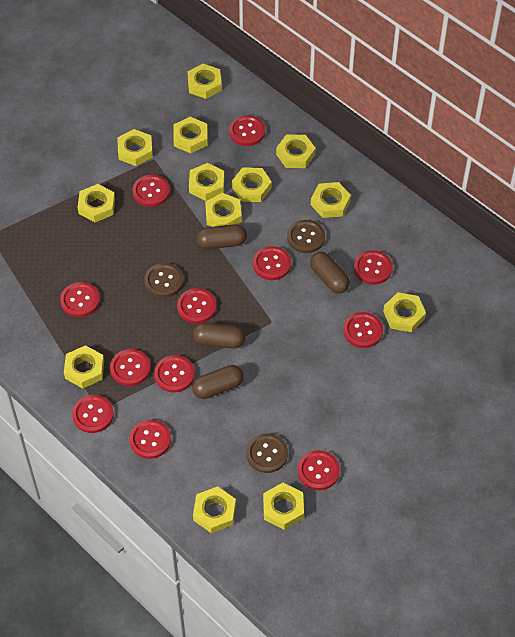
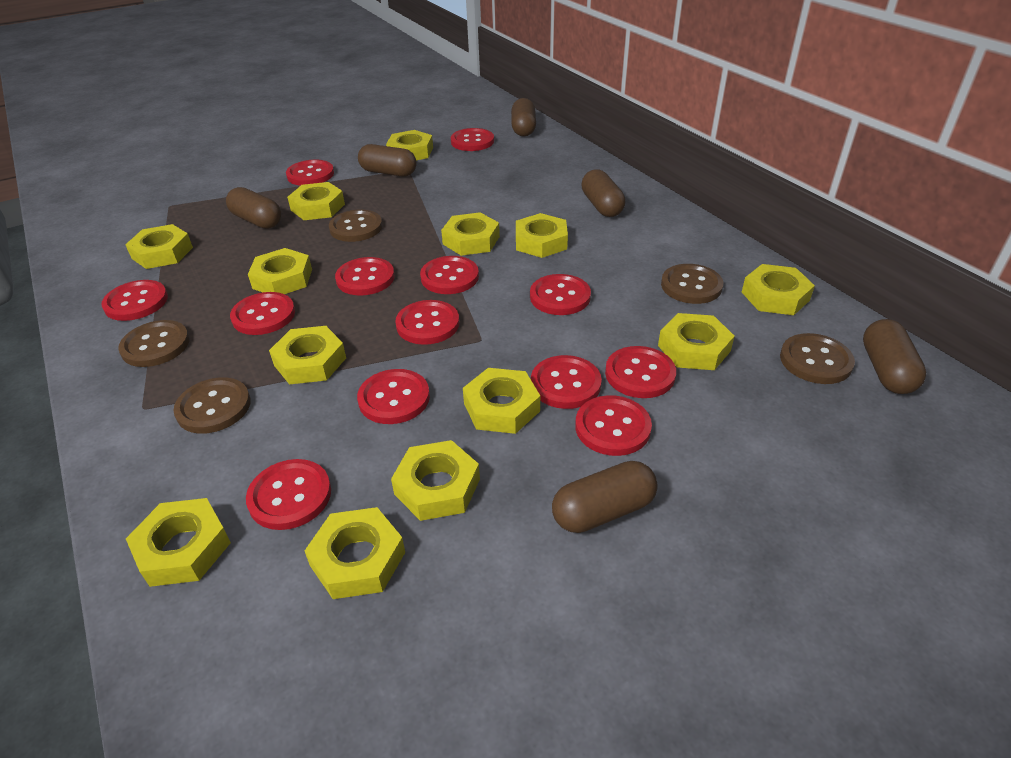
brown button: 3 -> 5
brown capsule: 4 -> 6
red button: 12 -> 13

